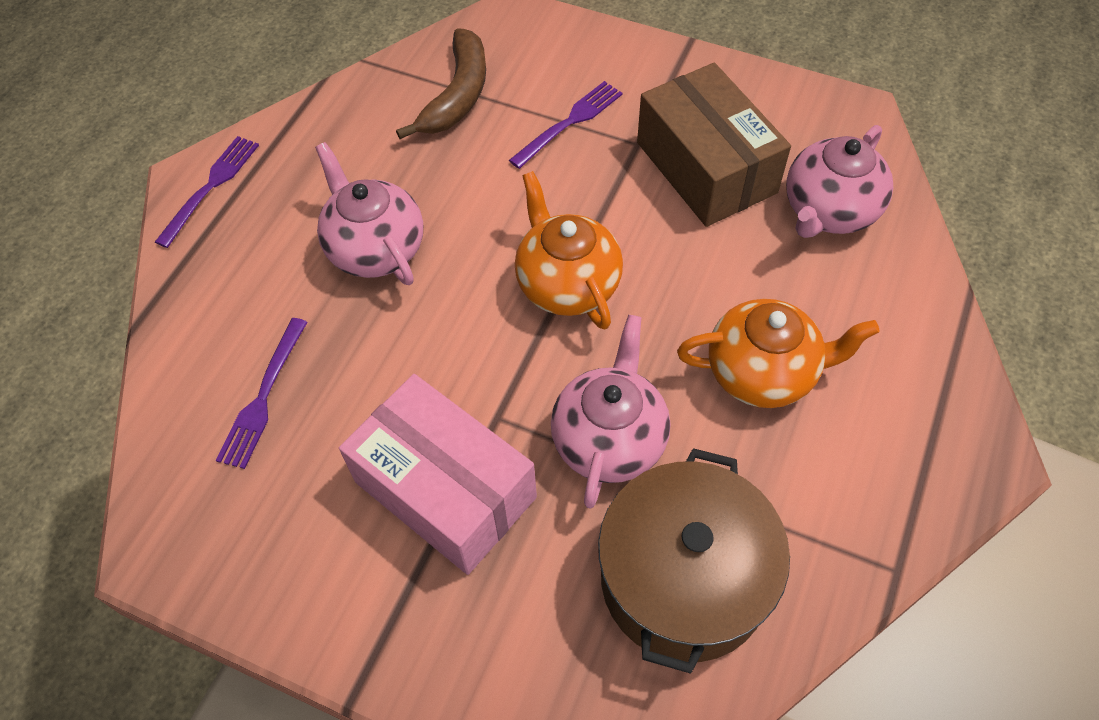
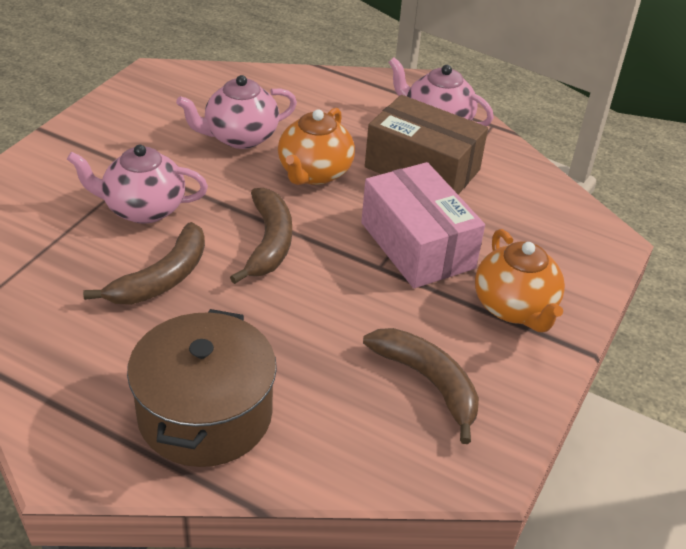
brown banana: 1 -> 3
purple fork: 3 -> 0

